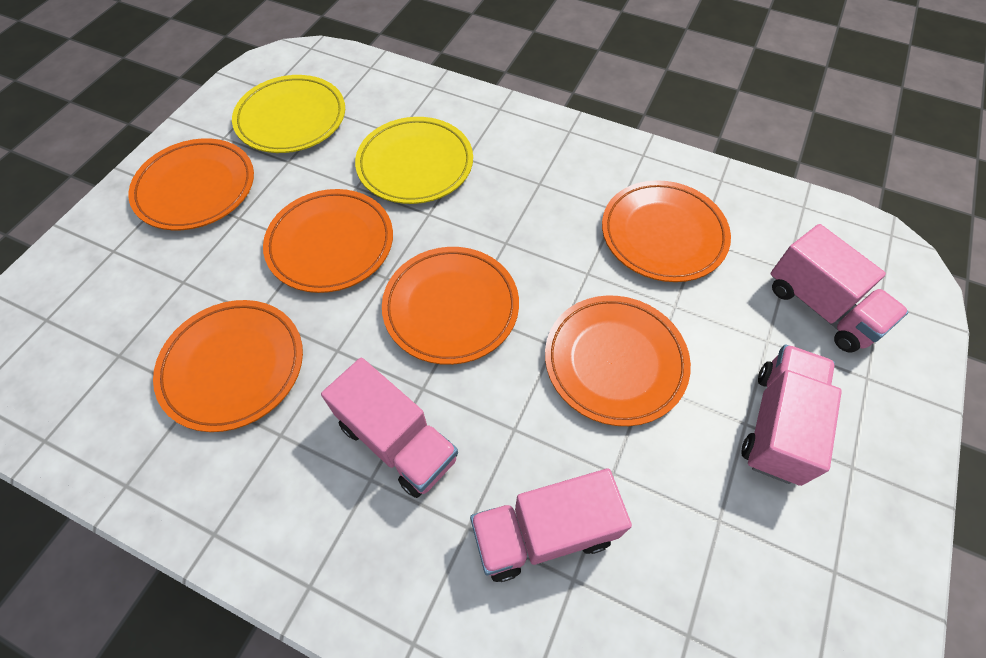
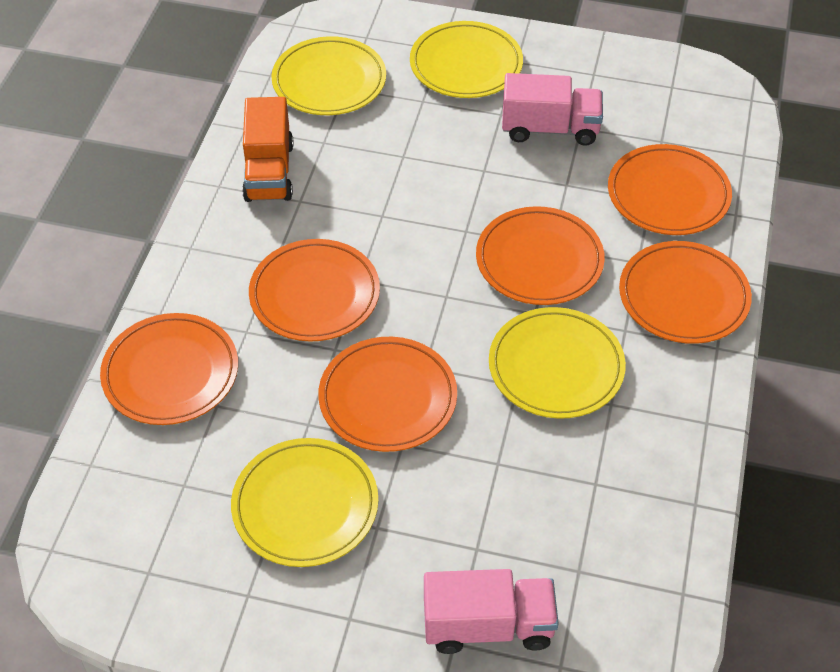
orange truck: 0 -> 1
pink truck: 4 -> 2
yellow plate: 2 -> 4

